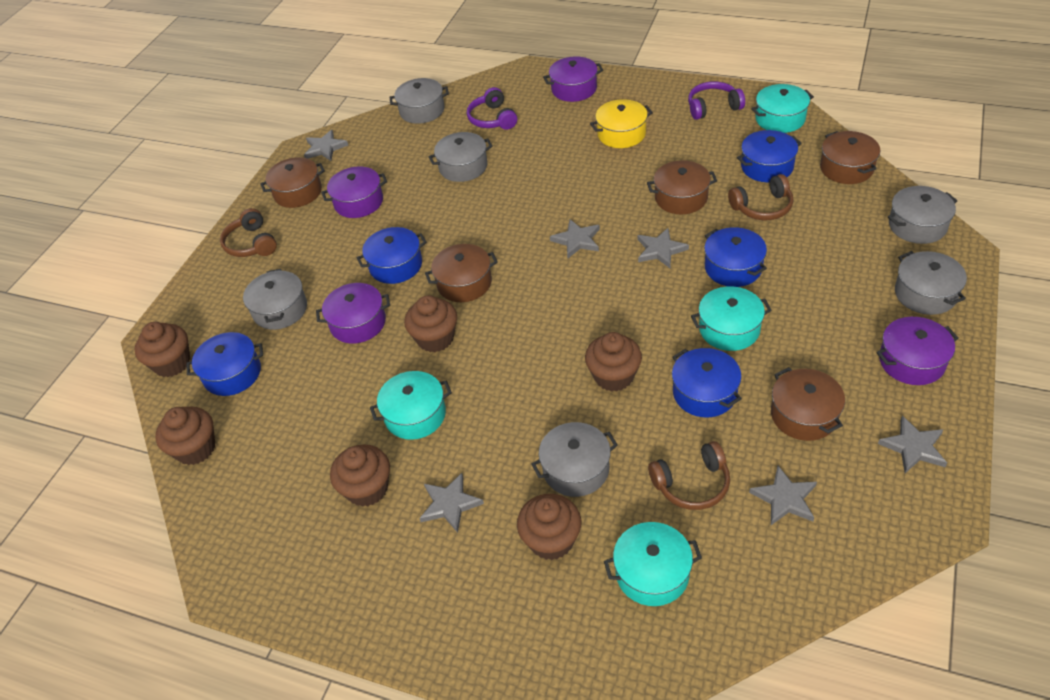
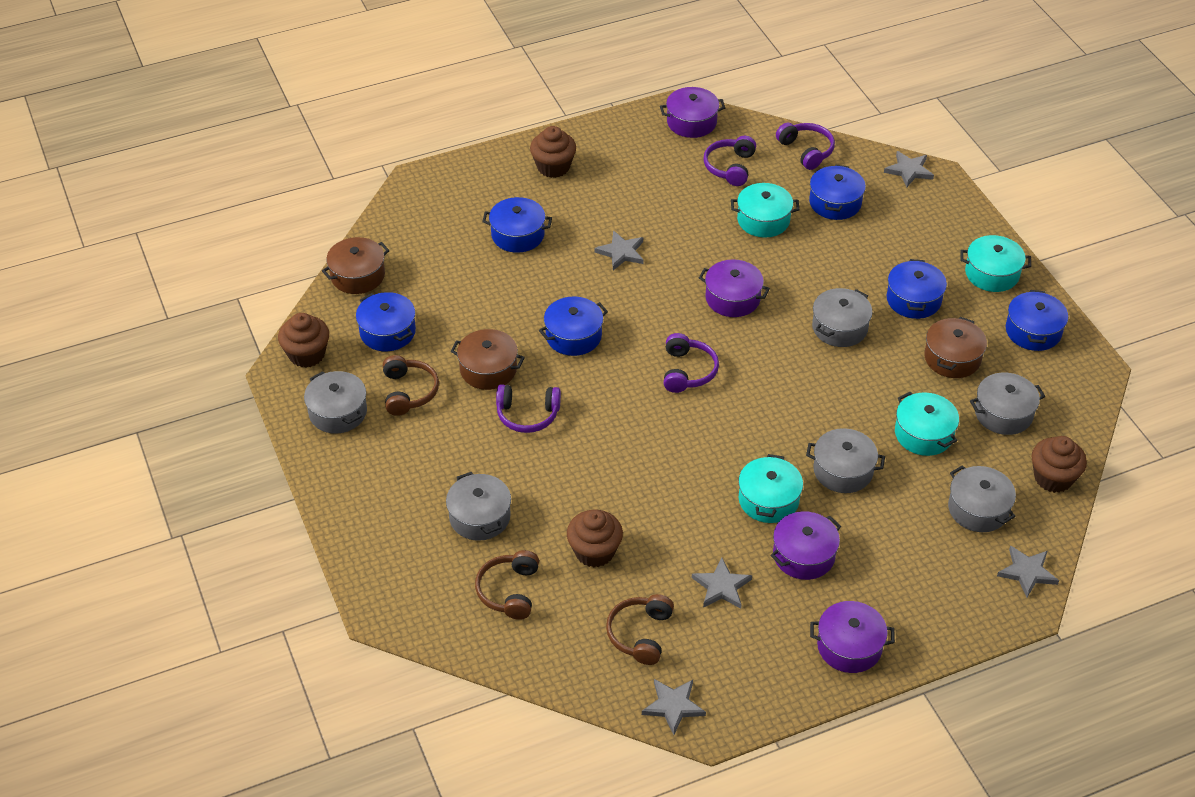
blue pot: 5 -> 6
brown cupcake: 6 -> 4
brown pot: 5 -> 3
grey star: 6 -> 5
purple headphones: 2 -> 4
yellow pot: 1 -> 0

